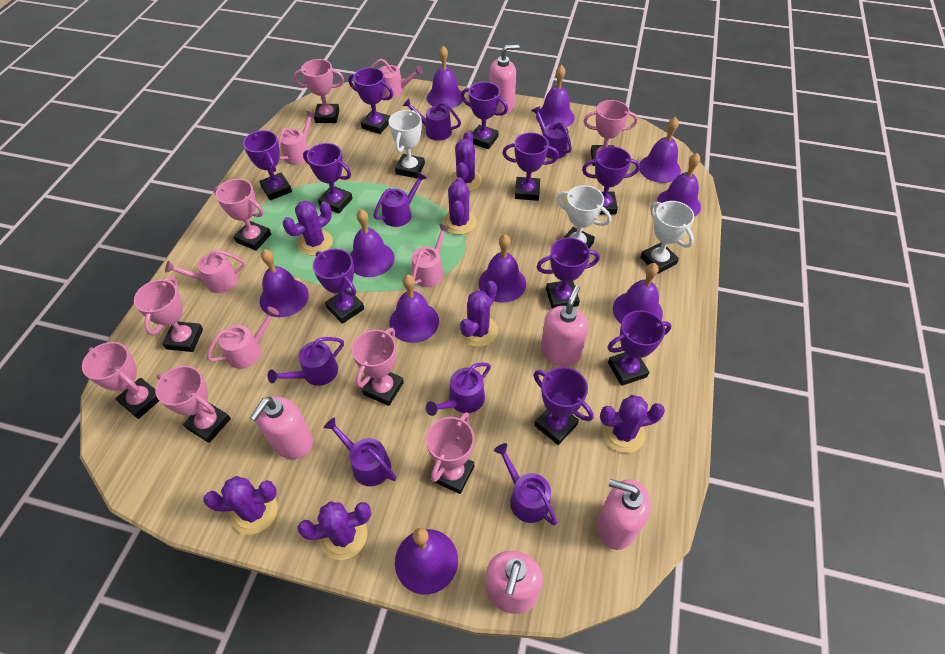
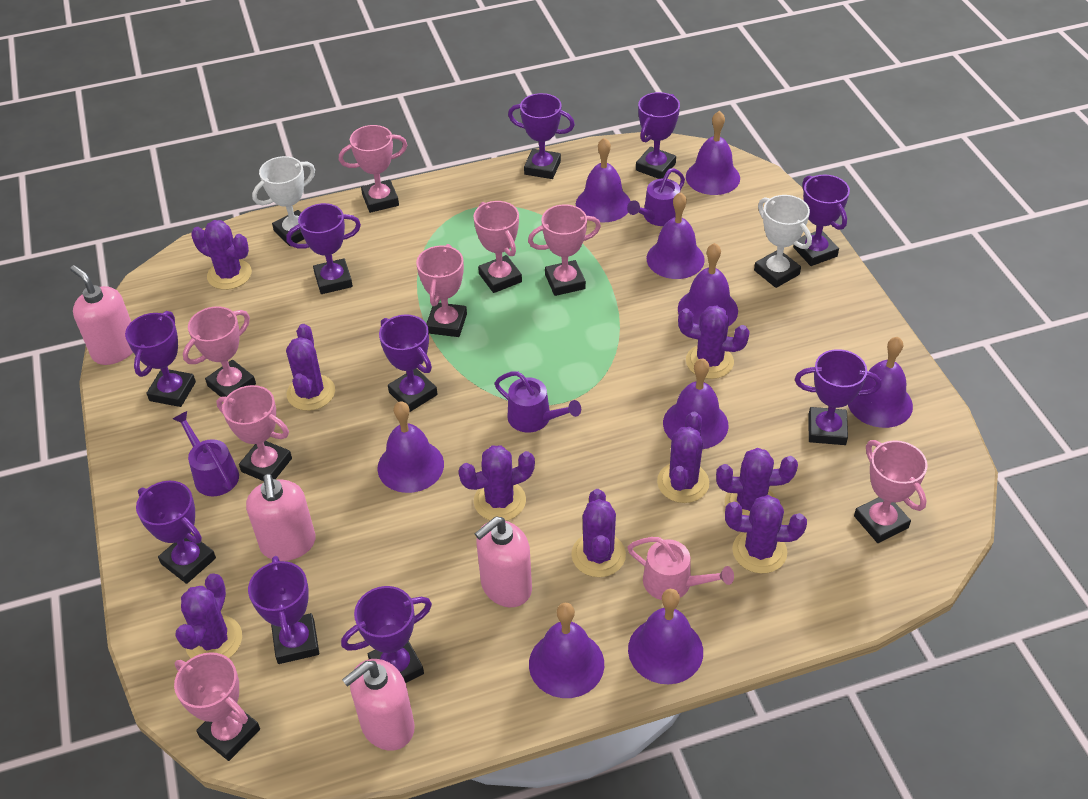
pink soap dispenser: 5 -> 4
pink watering can: 5 -> 1
purple bell: 10 -> 9
purple cactus: 7 -> 9
purple watering can: 7 -> 3
white trophy: 3 -> 2

